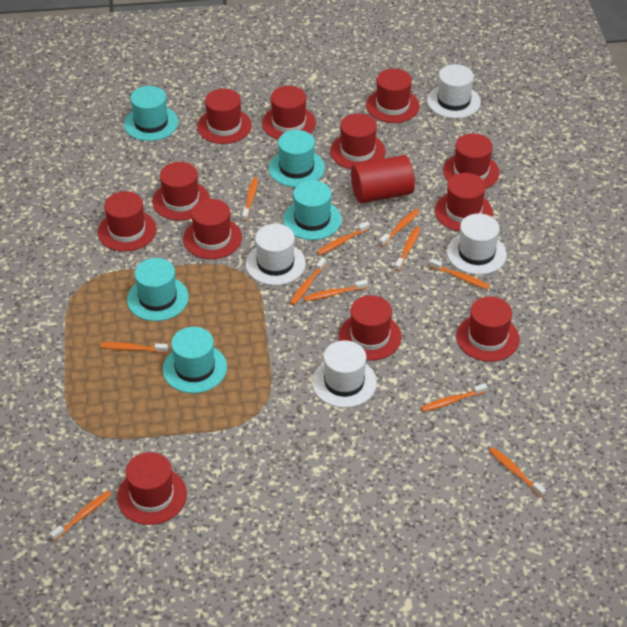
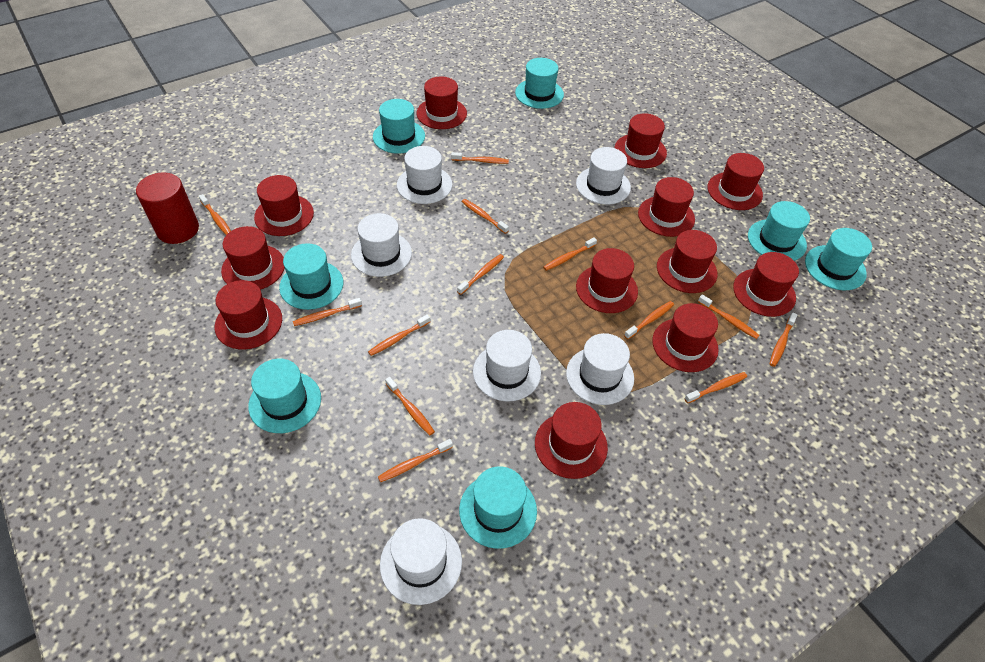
orange toothbrush: 11 -> 13
turquoise hat: 5 -> 7
white hat: 4 -> 6

